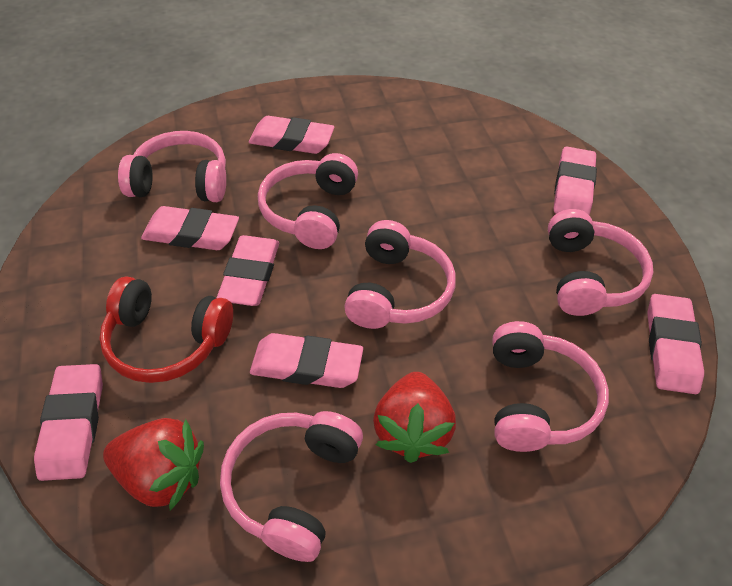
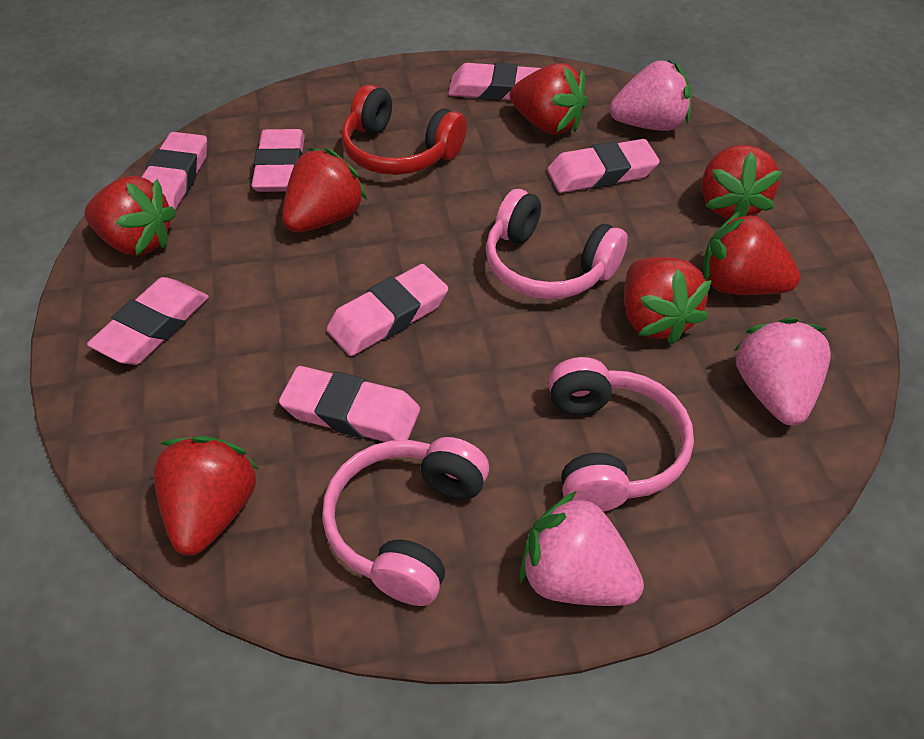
pink headphones: 6 -> 3
pink strawberry: 0 -> 3
red strawberry: 2 -> 7

